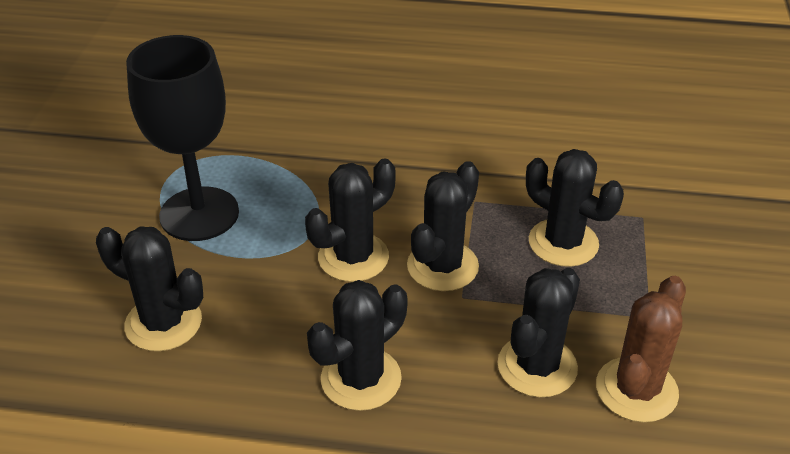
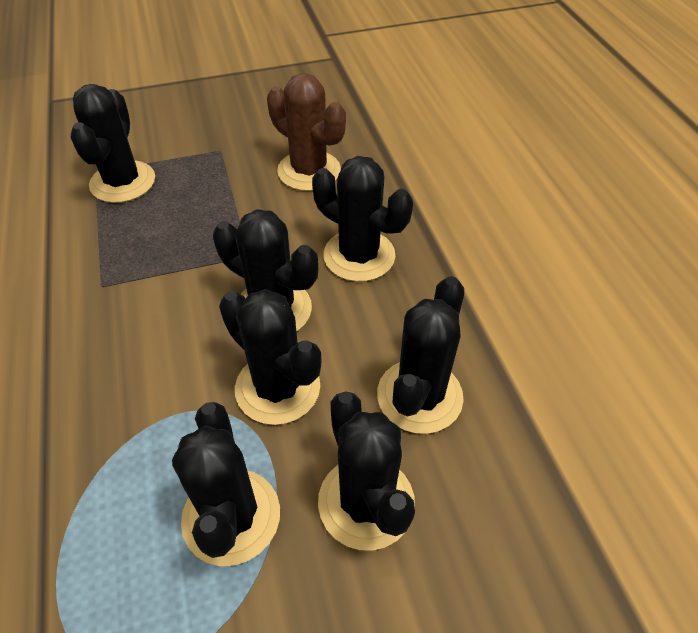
black cactus: 6 -> 7
black goblet: 1 -> 0

